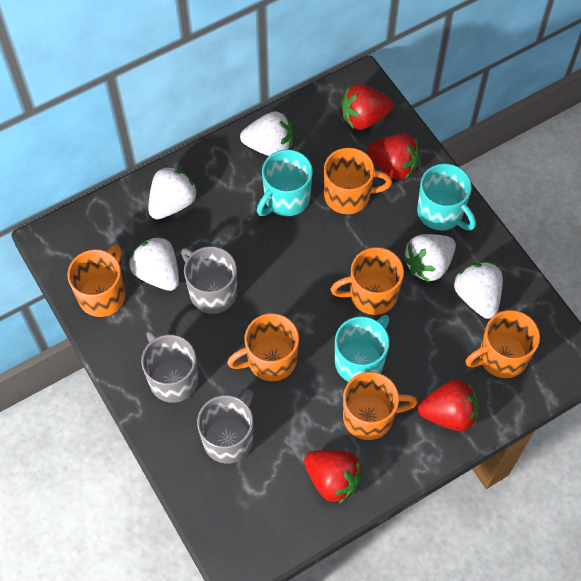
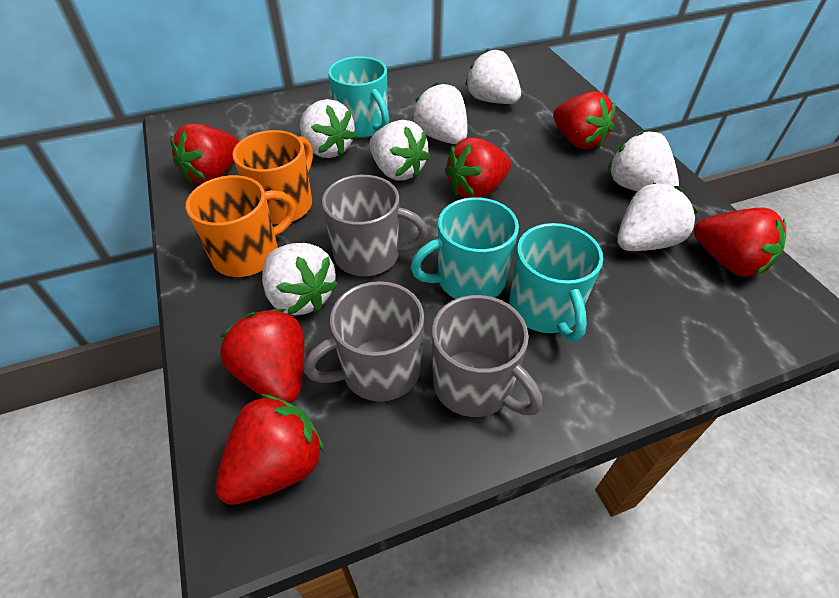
orange mug: 6 -> 2
red strawberry: 4 -> 6
white strawberry: 5 -> 7

